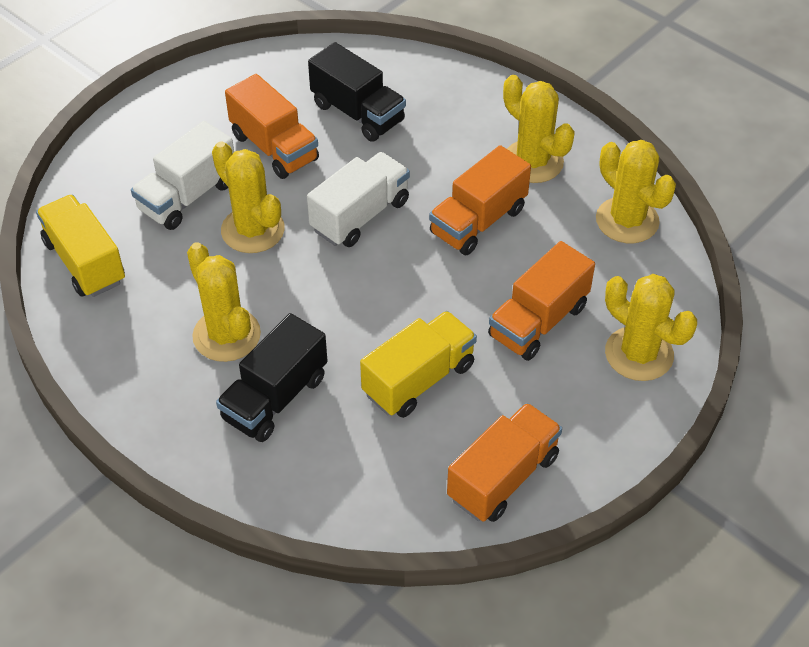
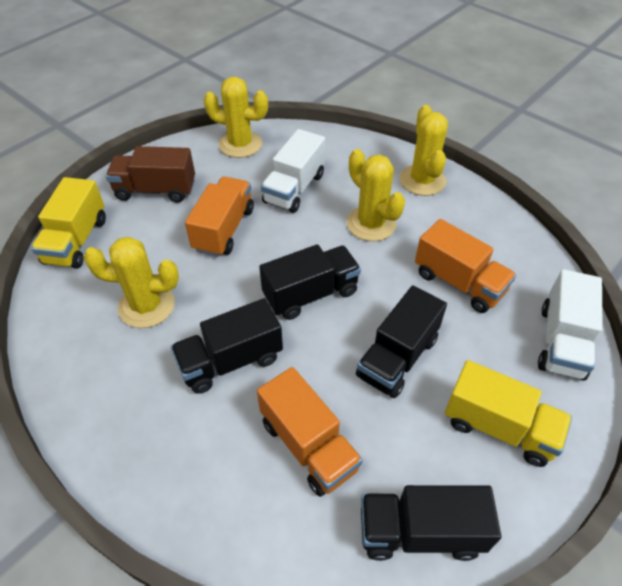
black truck: 2 -> 4
brown truck: 0 -> 1
orange truck: 4 -> 3
yellow cactus: 5 -> 4

